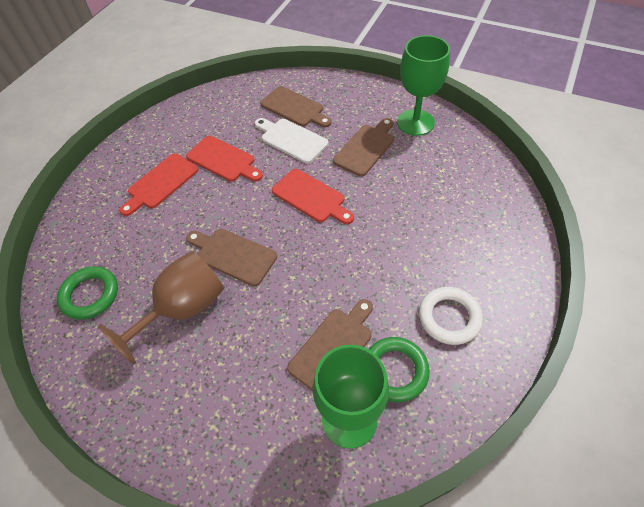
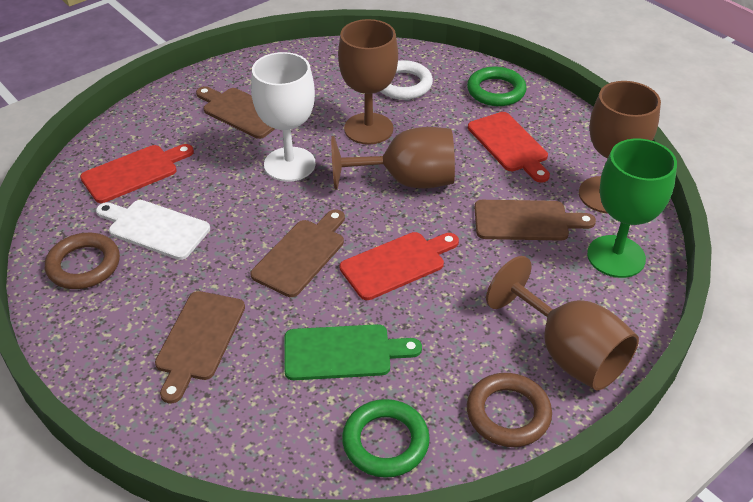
brown goblet: 1 -> 4
brown ring: 0 -> 2
green cutting board: 0 -> 1
green goblet: 2 -> 1
white goblet: 0 -> 1

